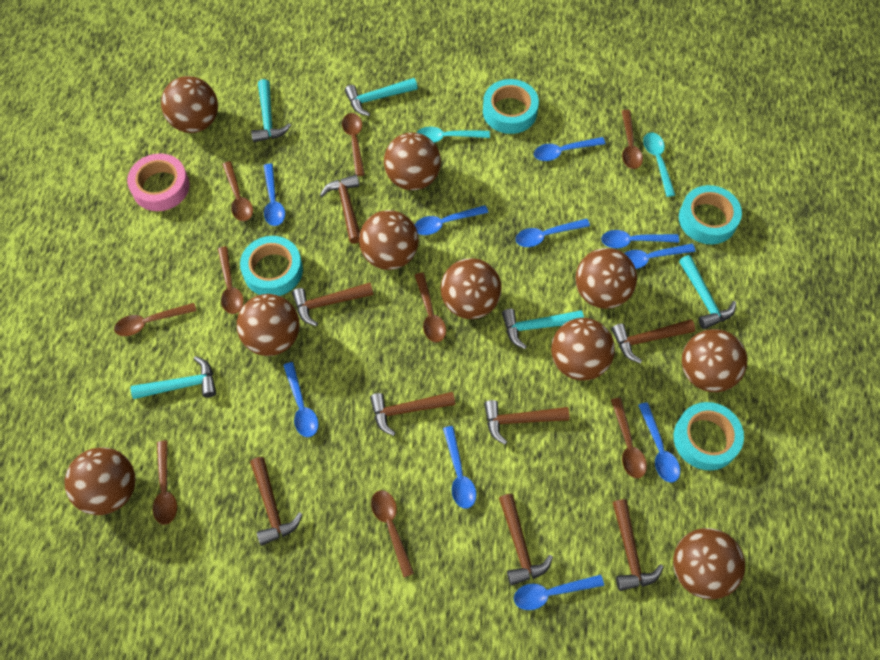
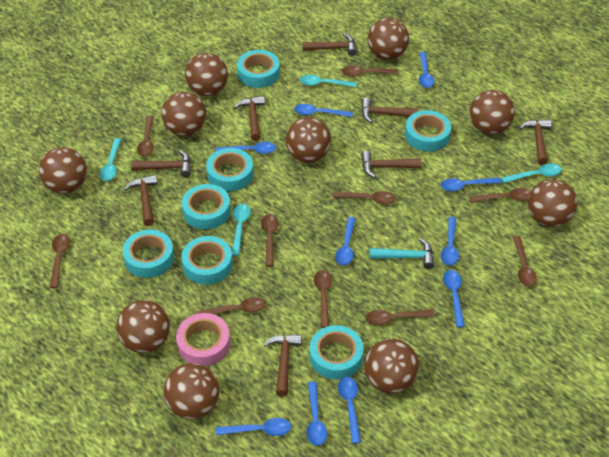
brown spoon: 9 -> 10
turquoise hammer: 5 -> 1
turquoise spoon: 2 -> 4
turquoise tape: 4 -> 7

